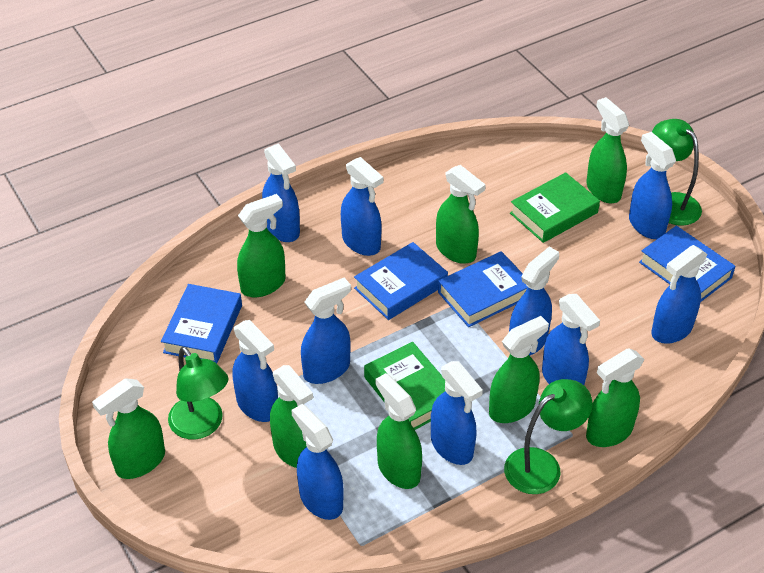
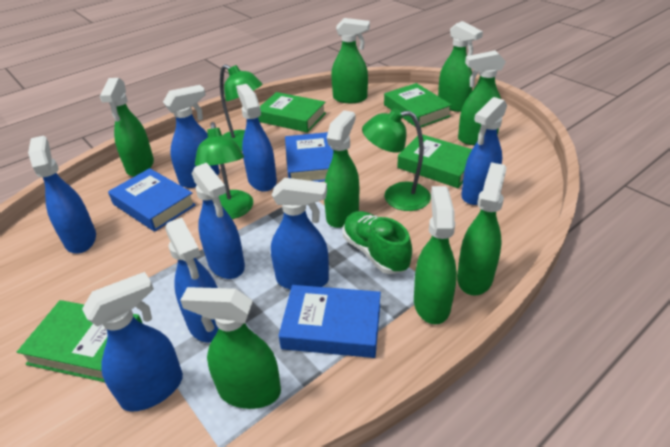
blue book: 4 -> 3
blue spray bottle: 10 -> 8
green book: 2 -> 4
green shoe: 0 -> 1

